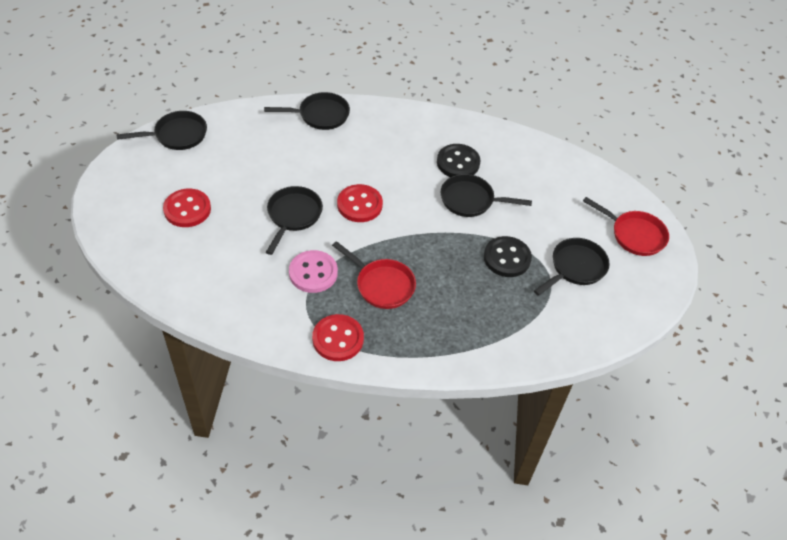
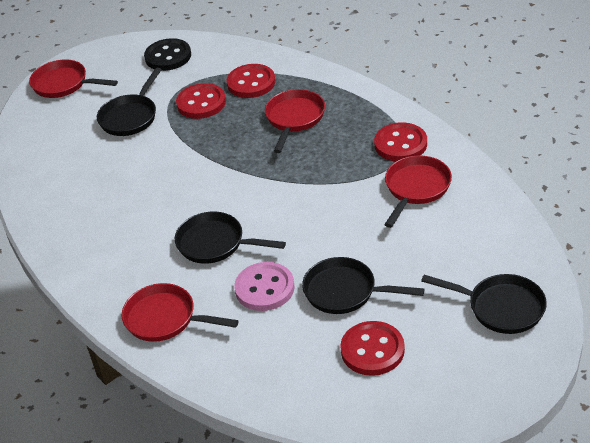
black button: 2 -> 1
black pan: 5 -> 4
red button: 3 -> 4
red pan: 2 -> 4

